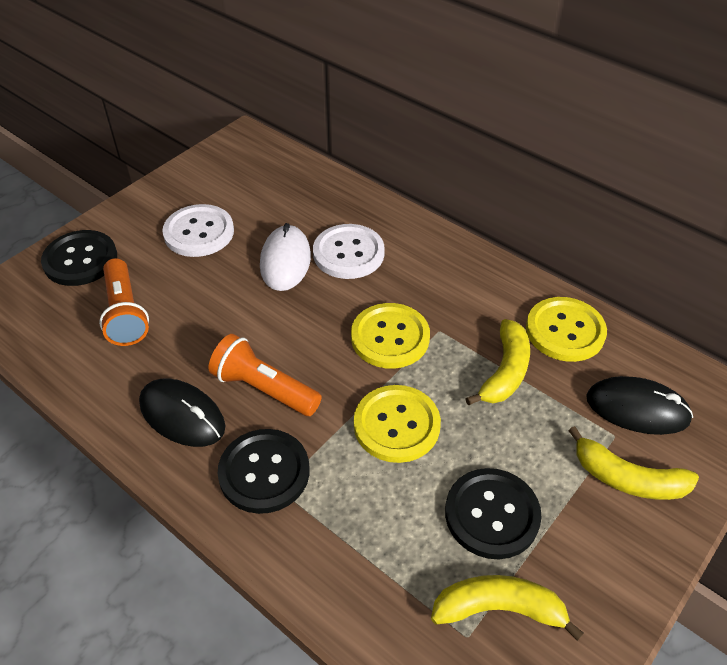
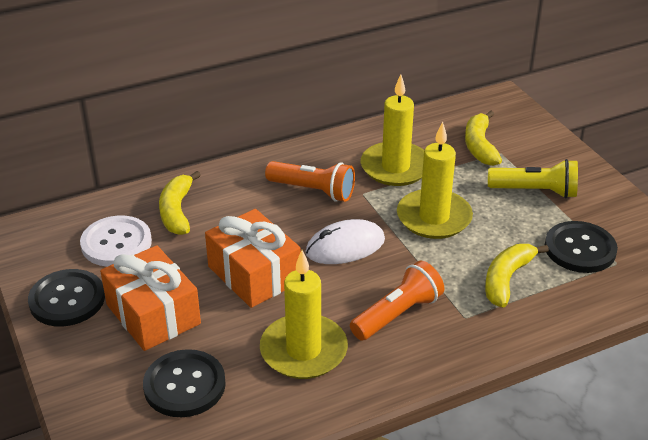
black mouse: 2 -> 0
orange gift: 0 -> 2
white button: 2 -> 1
yellow button: 3 -> 0
yellow candle: 0 -> 3
yellow flashlight: 0 -> 1

